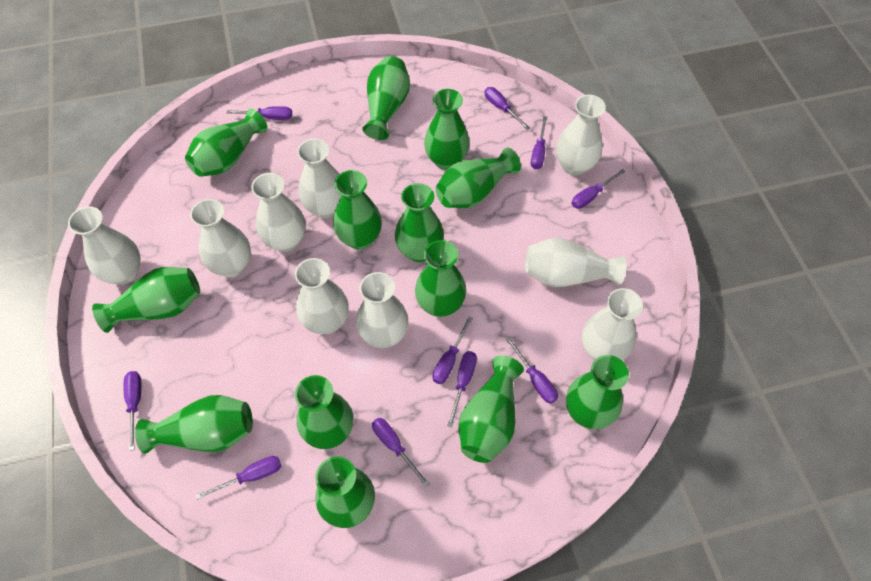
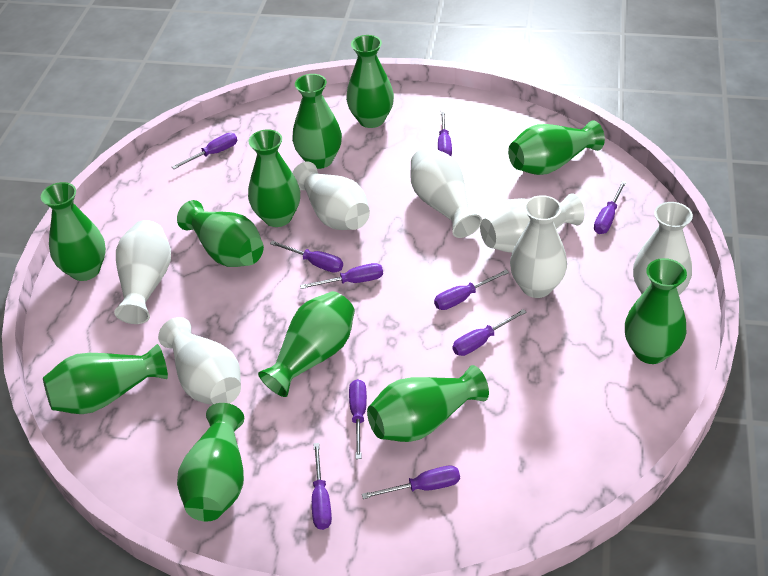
green vase: 13 -> 11
white vase: 9 -> 7

